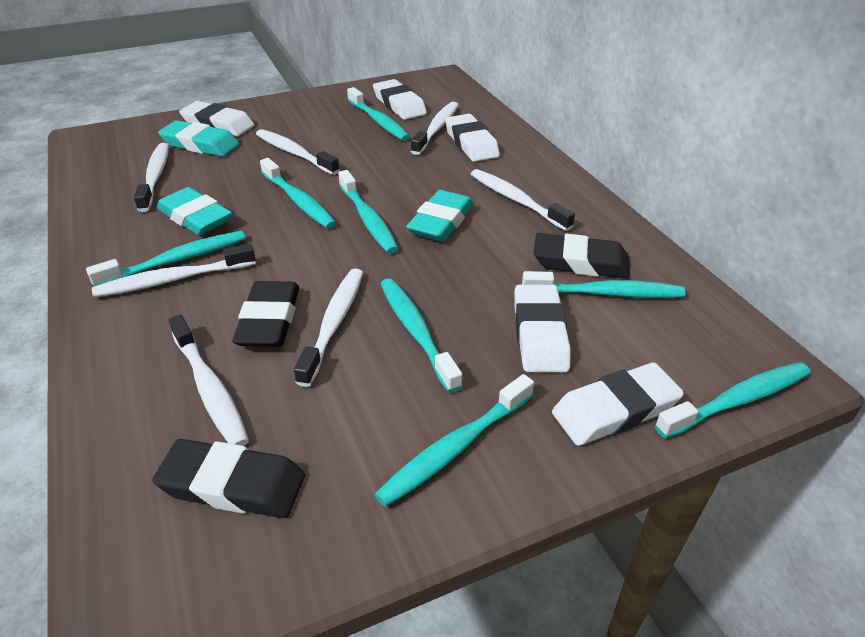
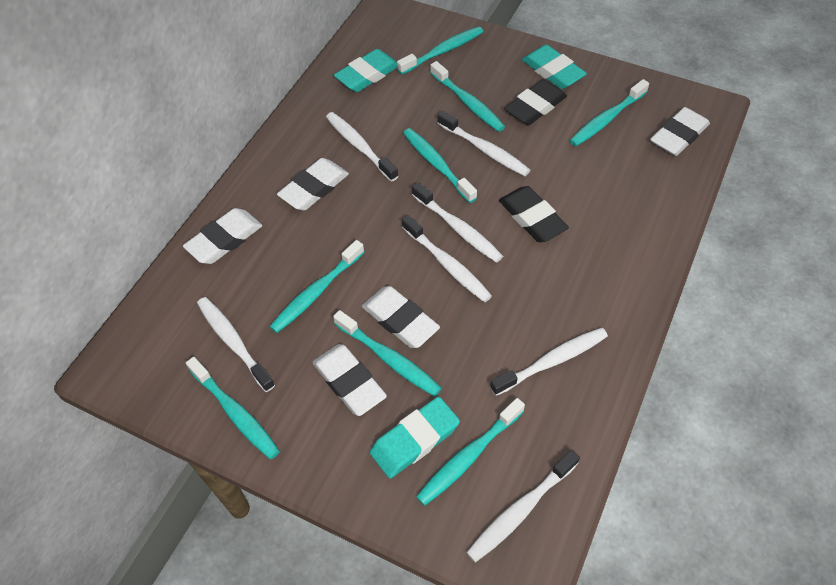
black eraser: 3 -> 2

